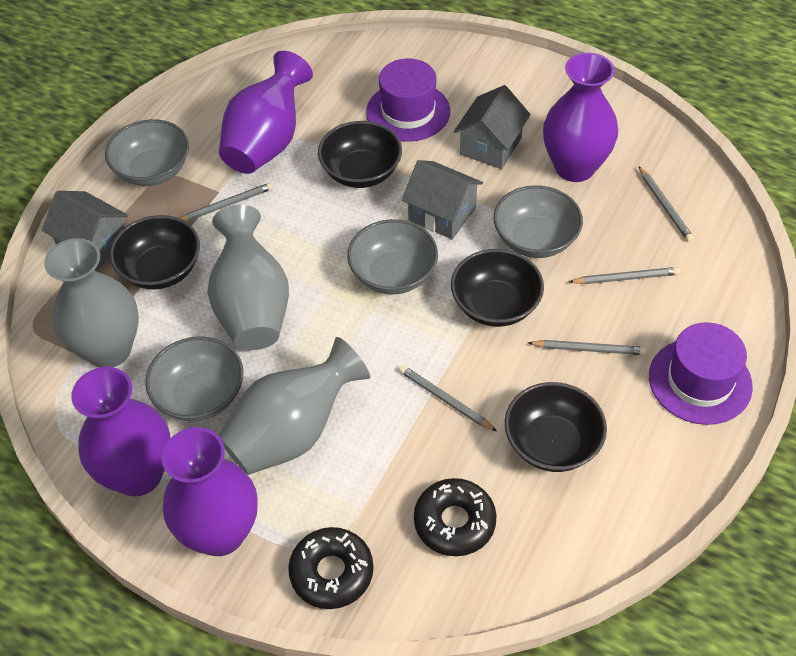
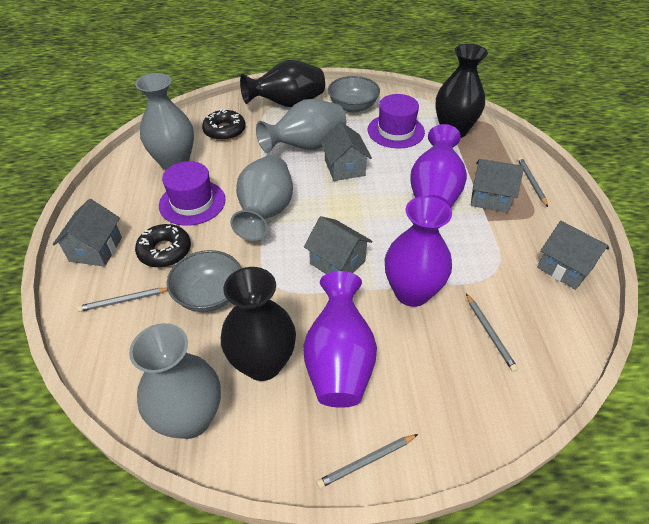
black bowl: 4 -> 0
black vase: 0 -> 3
grey bowl: 4 -> 2
grey house: 3 -> 5
grey pencil: 5 -> 4
grey vase: 3 -> 4
purple vase: 4 -> 3

